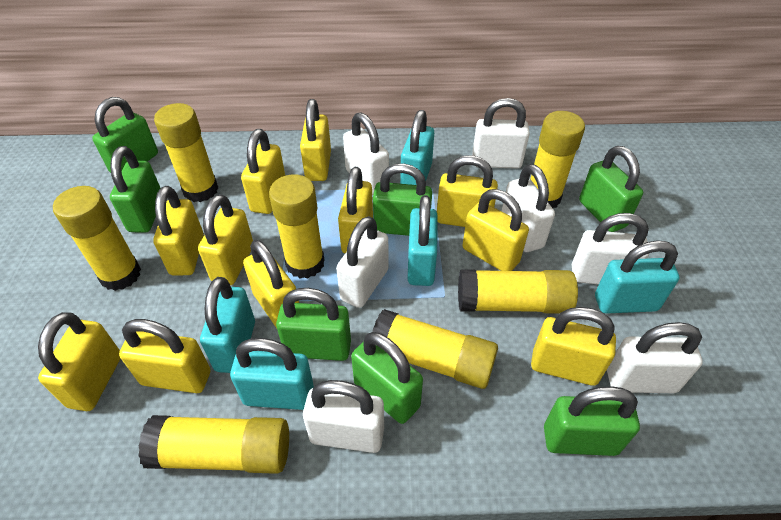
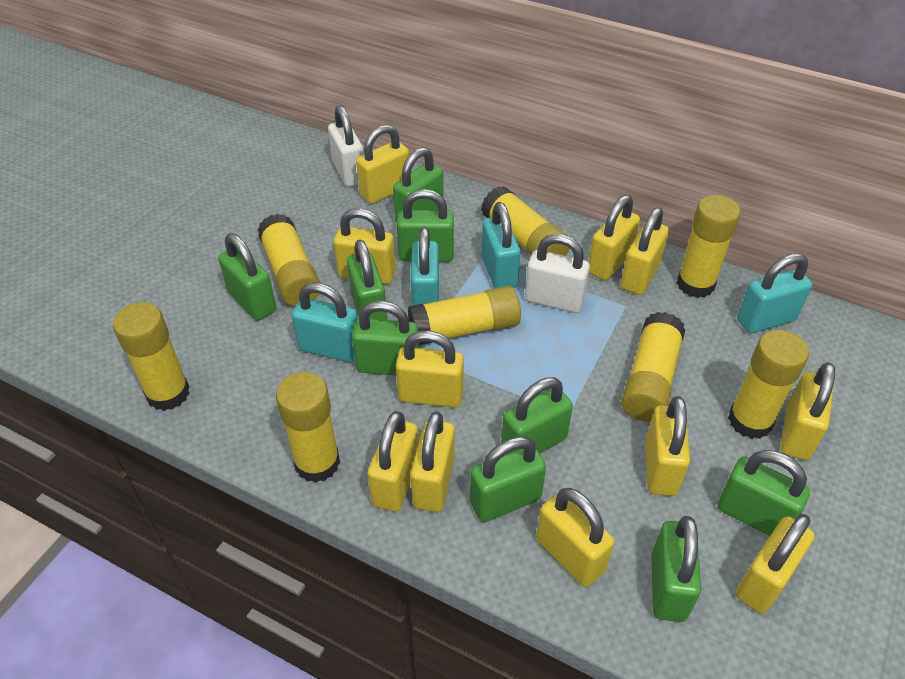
green padlock: 7 -> 9
turquoise padlock: 5 -> 4
white padlock: 7 -> 2
yellow glue stick: 7 -> 8

